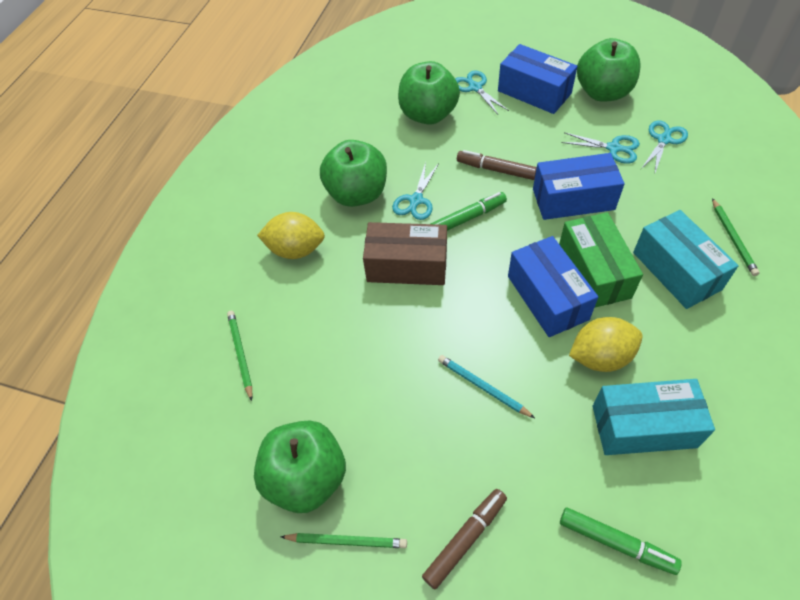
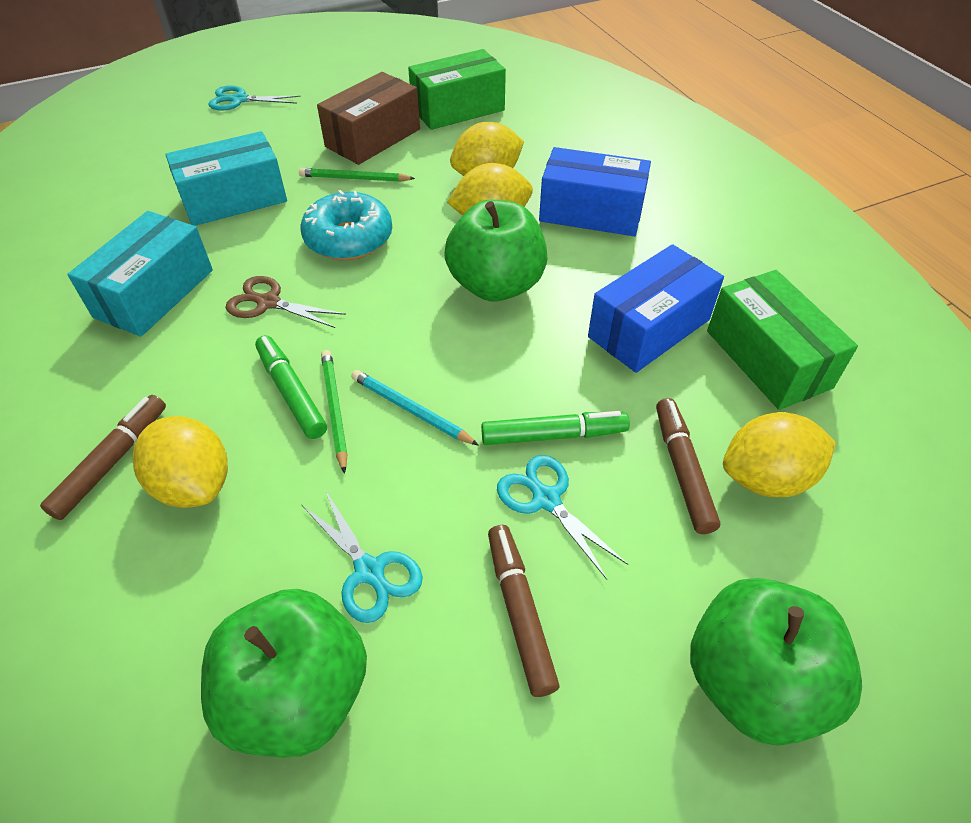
blue box: 3 -> 2
brown marker: 2 -> 3
brown scissors: 0 -> 1
green apple: 4 -> 3
green box: 1 -> 2
green pencil: 3 -> 2
turquoise donut: 0 -> 1
turquoise scissors: 4 -> 3
yellow lemon: 2 -> 4

